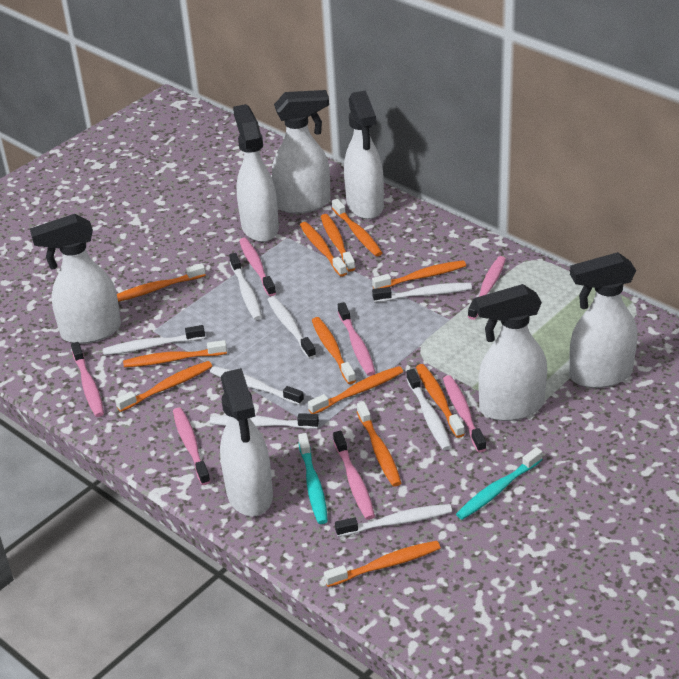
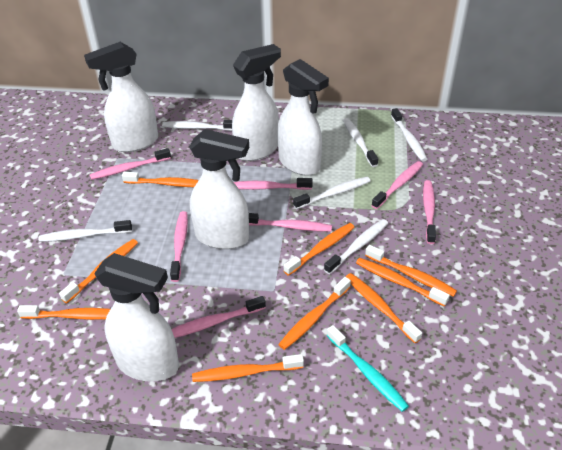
orange toothbrush: 12 -> 9
turquoise toothbrush: 2 -> 1
white spray bottle: 7 -> 5
white toothbrush: 8 -> 6

